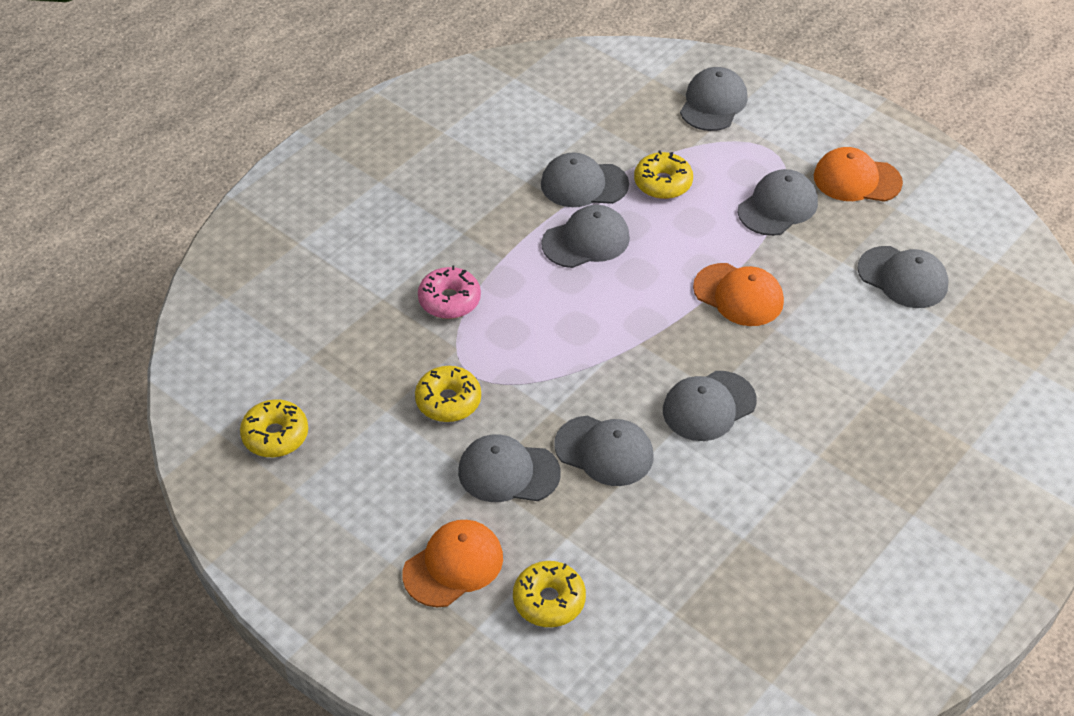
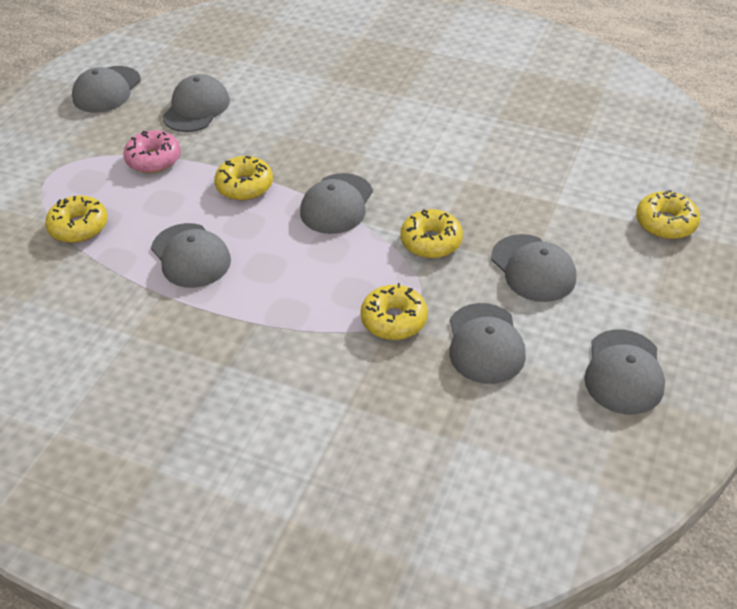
grey cap: 8 -> 7
orange cap: 3 -> 0
yellow donut: 4 -> 5

